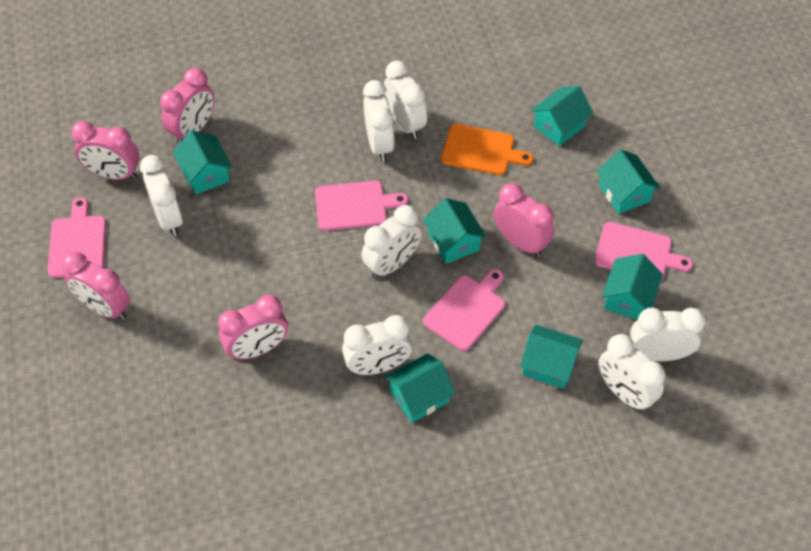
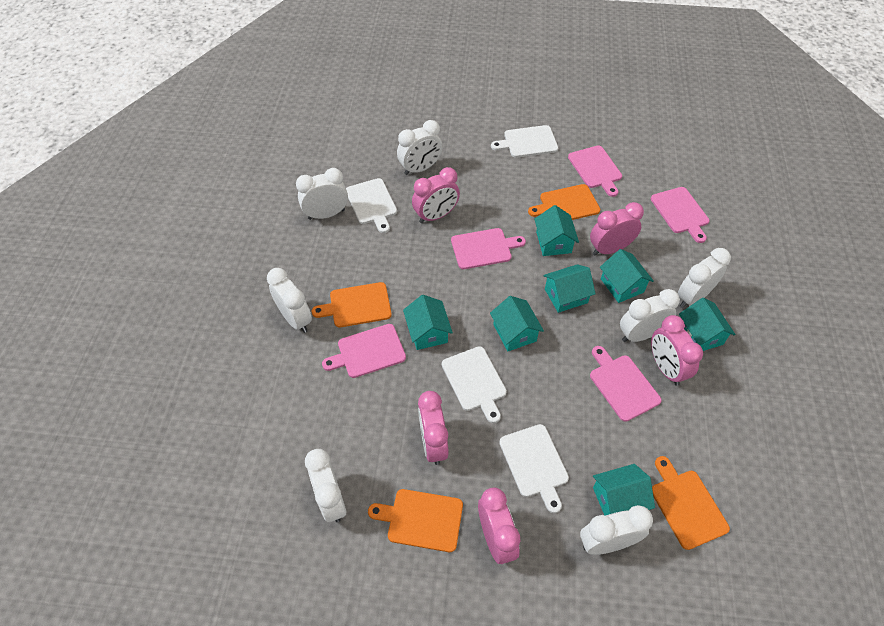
orange cutting board: 1 -> 4
pink cutting board: 4 -> 5
white cutting board: 0 -> 4

